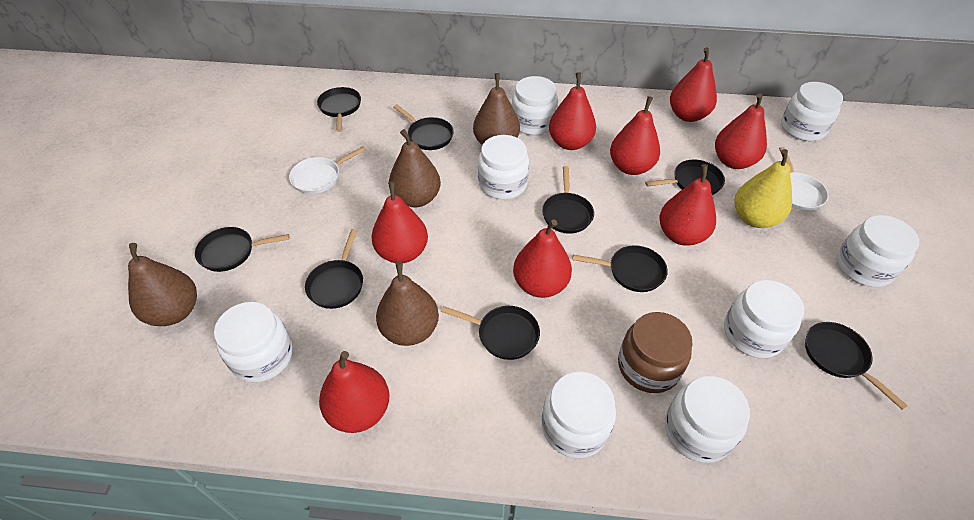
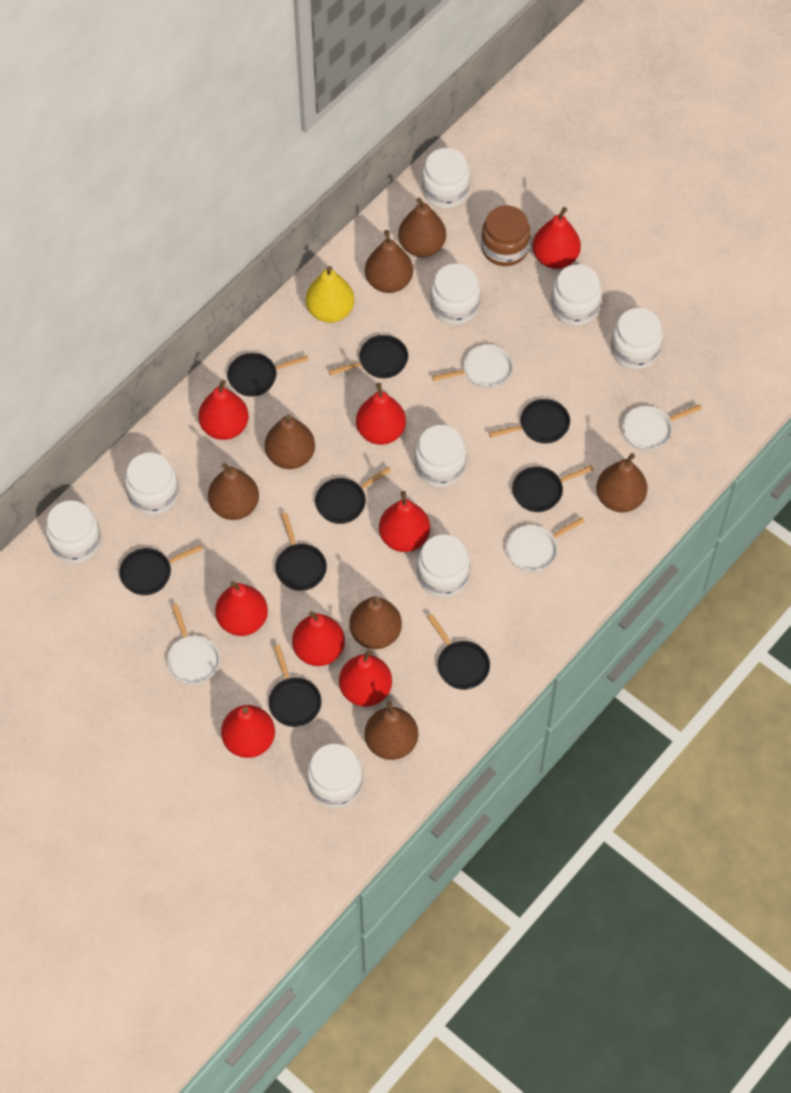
brown pear: 4 -> 7
white jar: 8 -> 9
white pan: 2 -> 4

